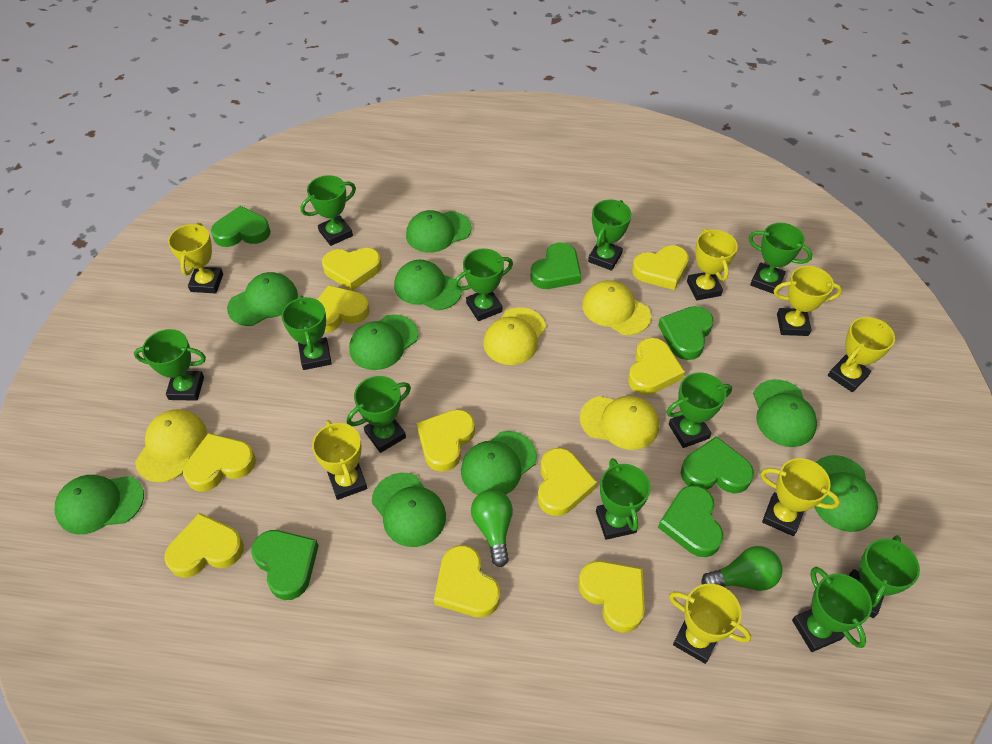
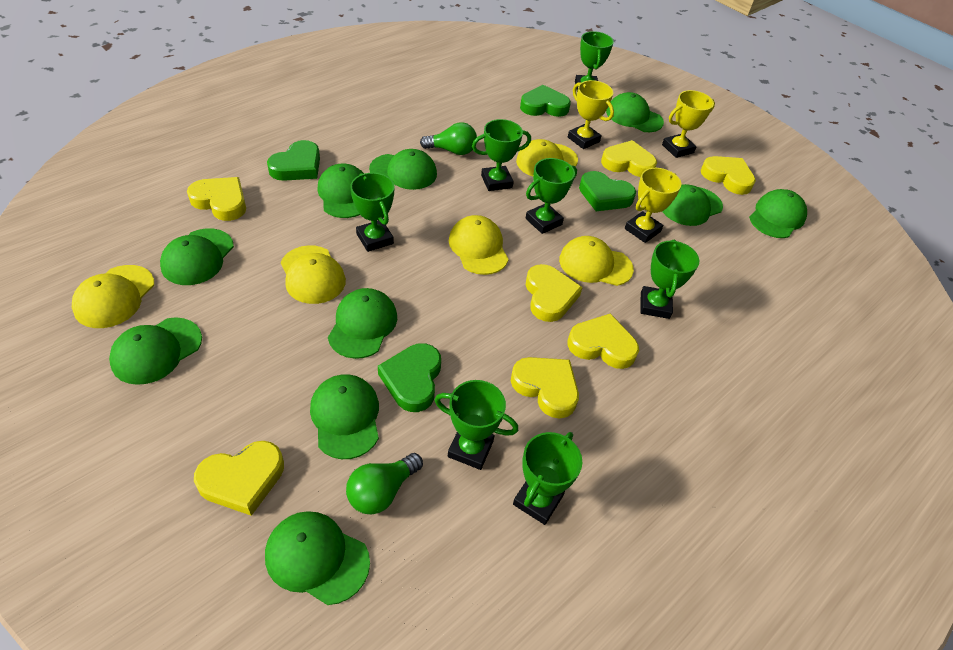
green cap: 9 -> 10
green heart: 6 -> 4
green trophy: 11 -> 7
yellow cap: 4 -> 5
yellow heart: 10 -> 7
yellow trophy: 7 -> 3

